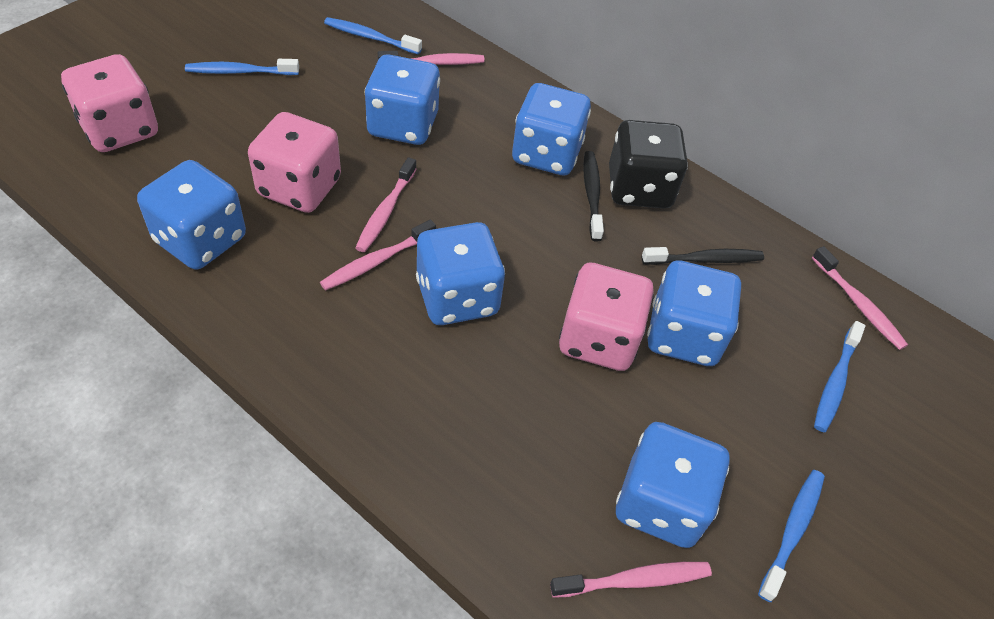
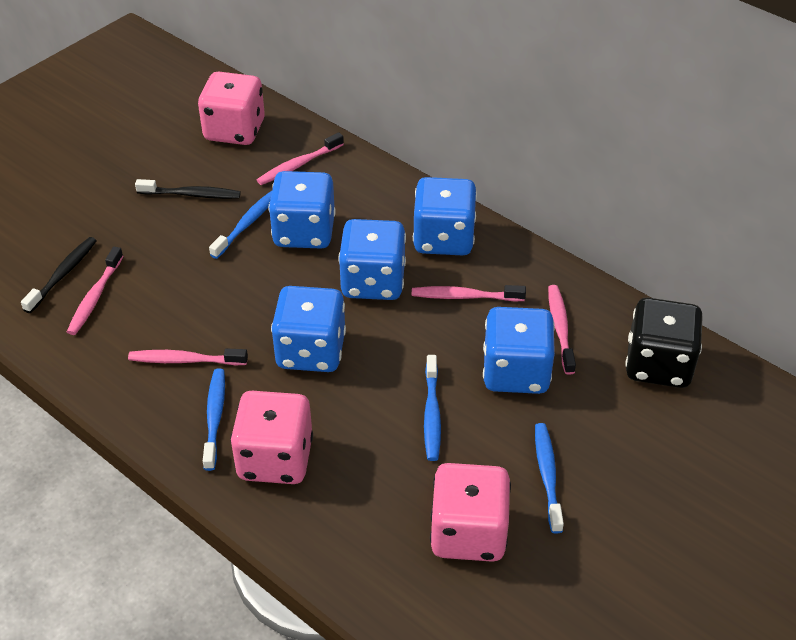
blue dice: 6 -> 5

